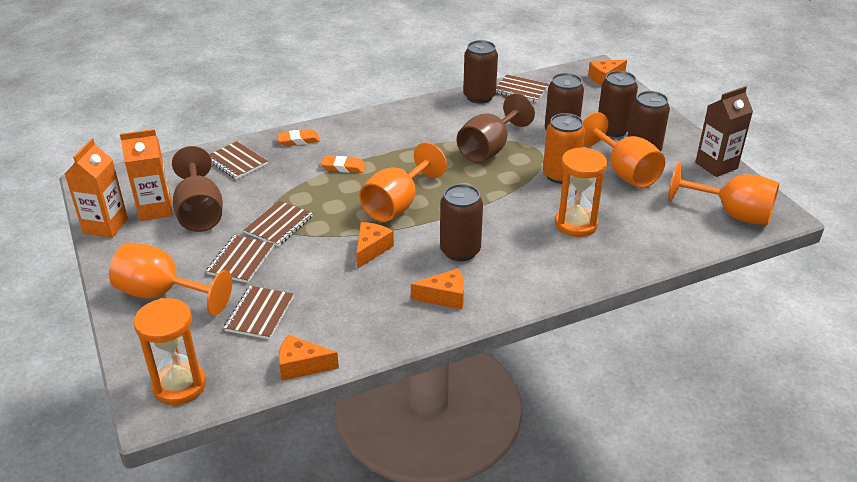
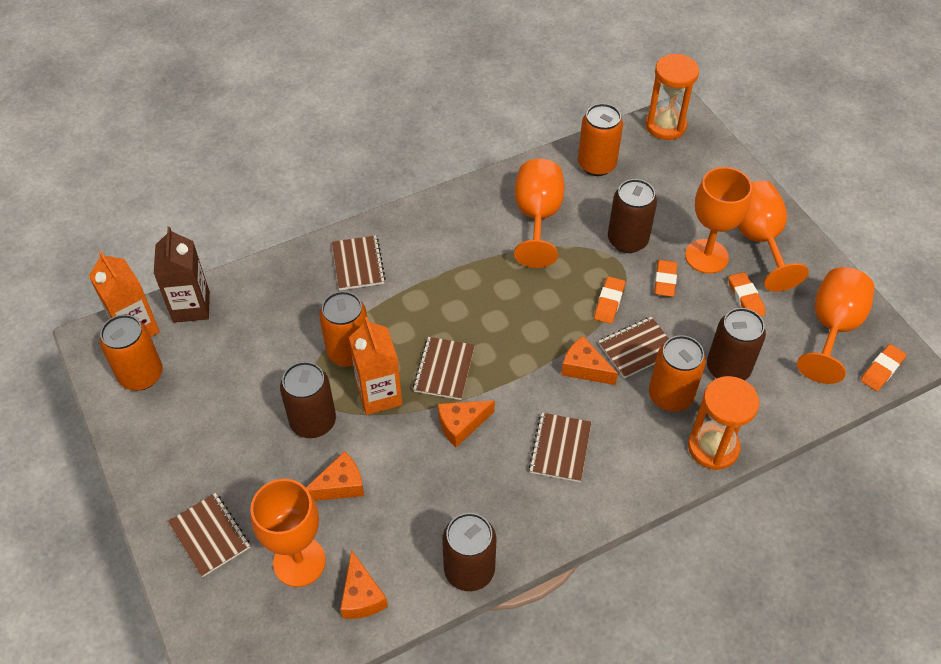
brown can: 5 -> 4
brown goblet: 2 -> 0
orange can: 1 -> 4
orange eraser: 2 -> 4
orange goblet: 4 -> 5

